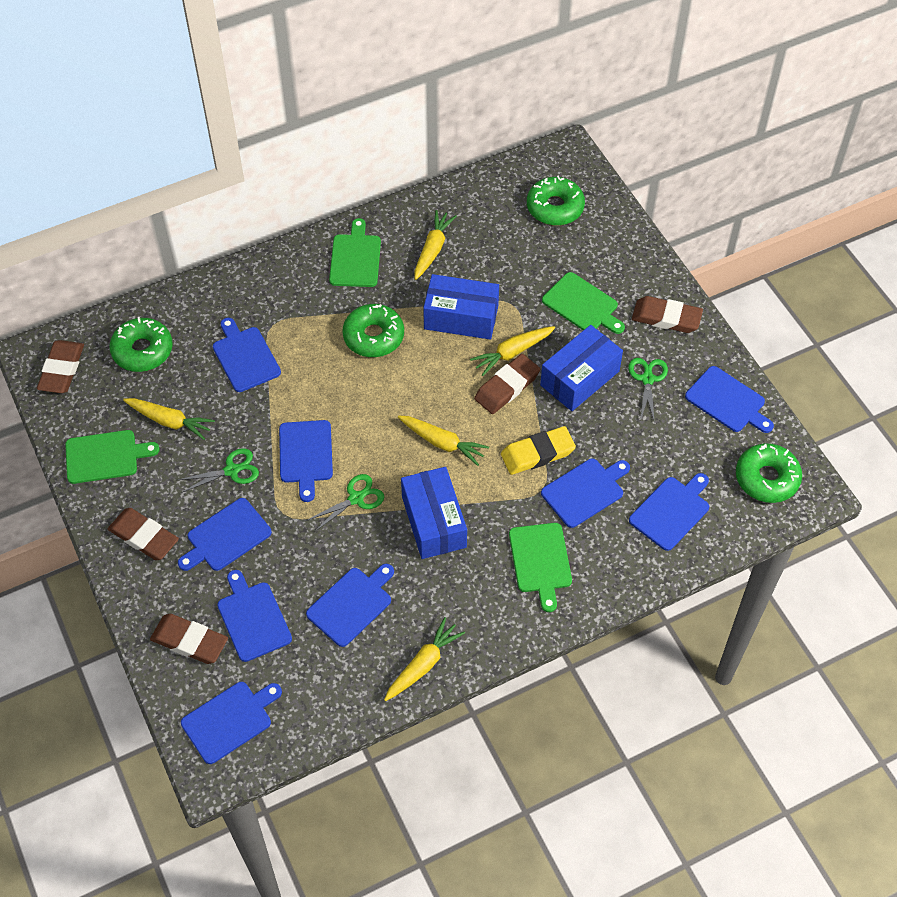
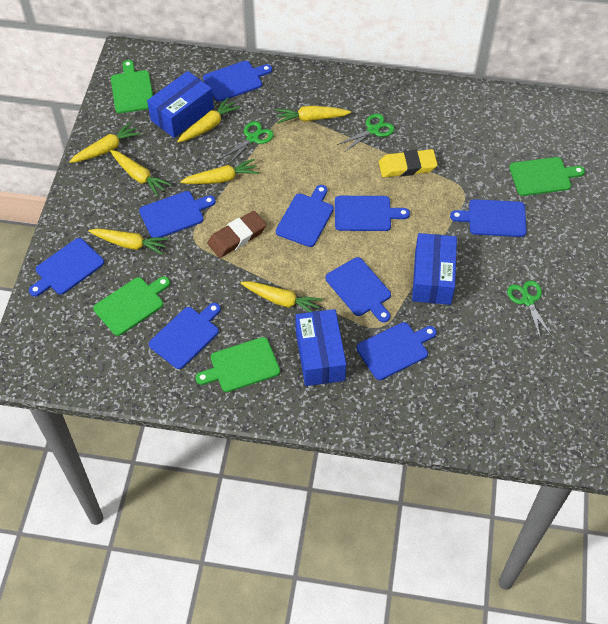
brown eraser: 5 -> 1
green donut: 4 -> 0
yellow carrot: 5 -> 7

